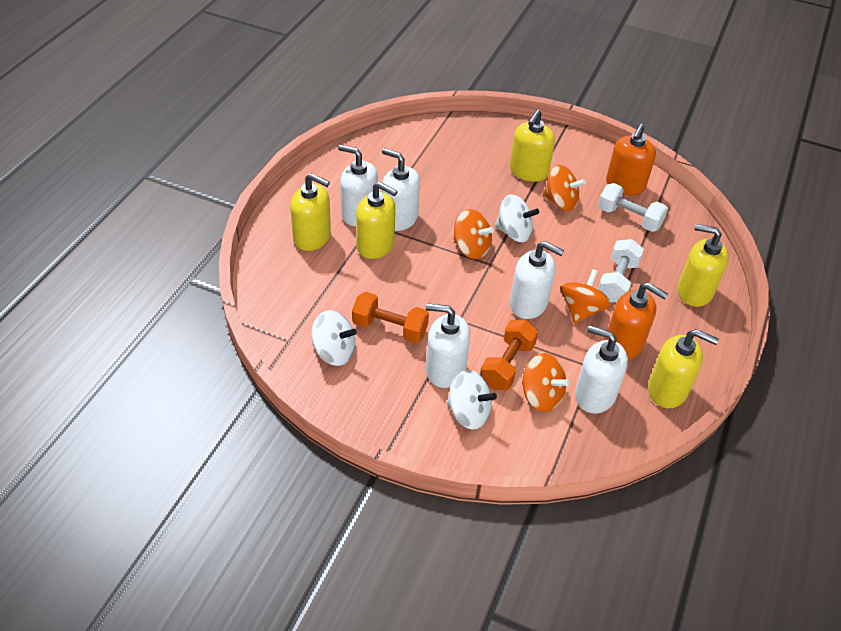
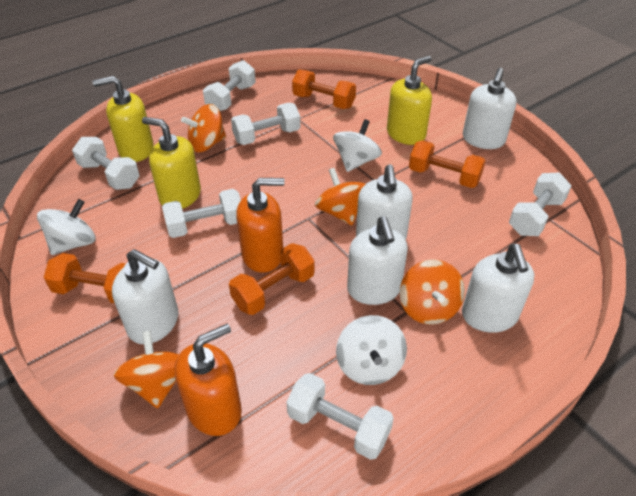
orange dumbbell: 2 -> 4
white dumbbell: 2 -> 6
yellow soap dispenser: 5 -> 3

